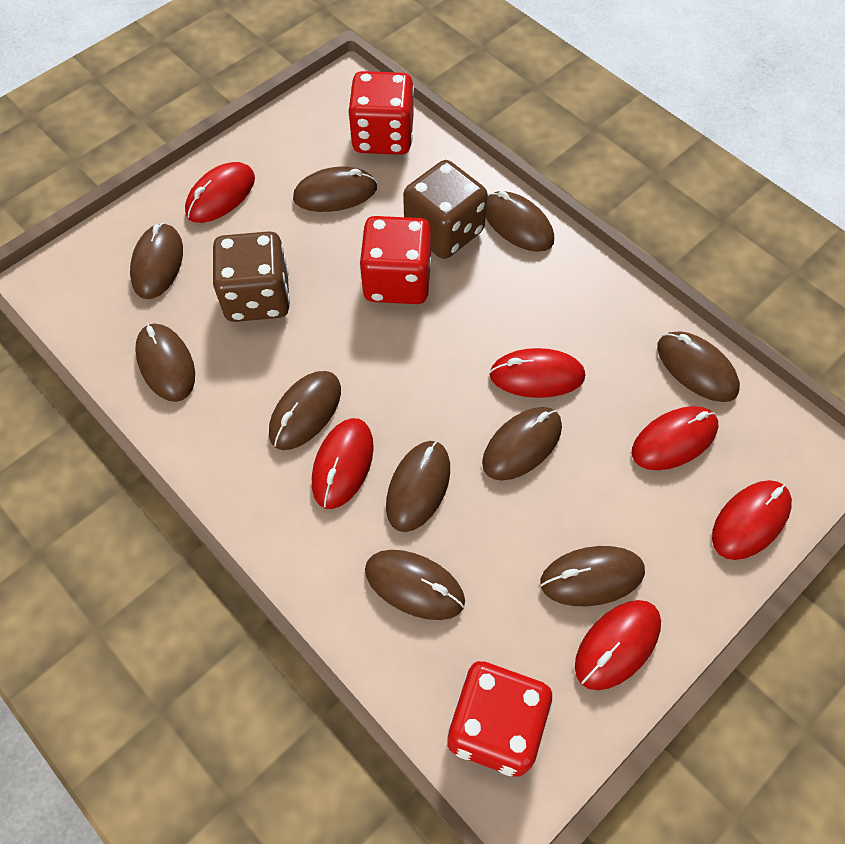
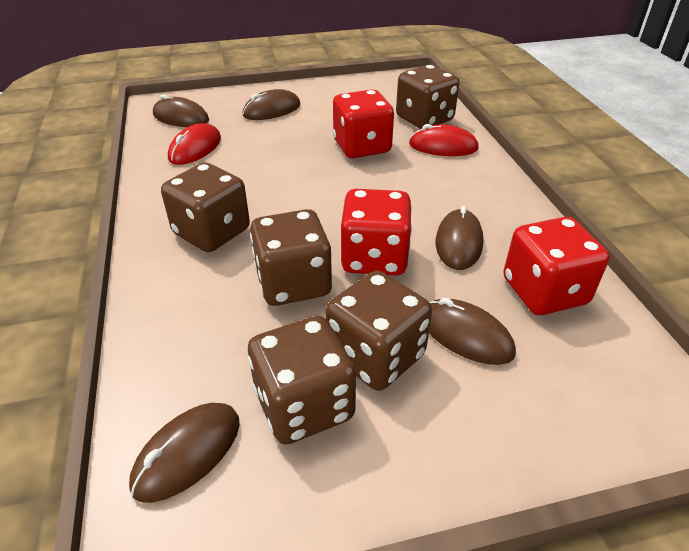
brown dice: 2 -> 5
brown mouse: 10 -> 5
red mouse: 6 -> 2

